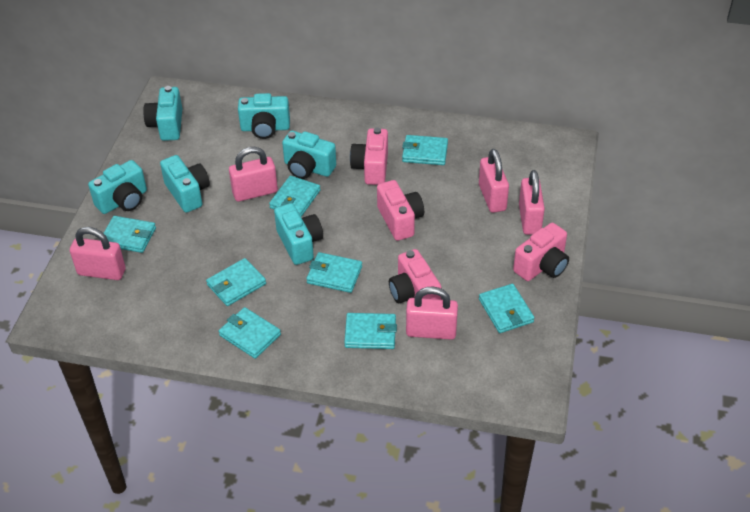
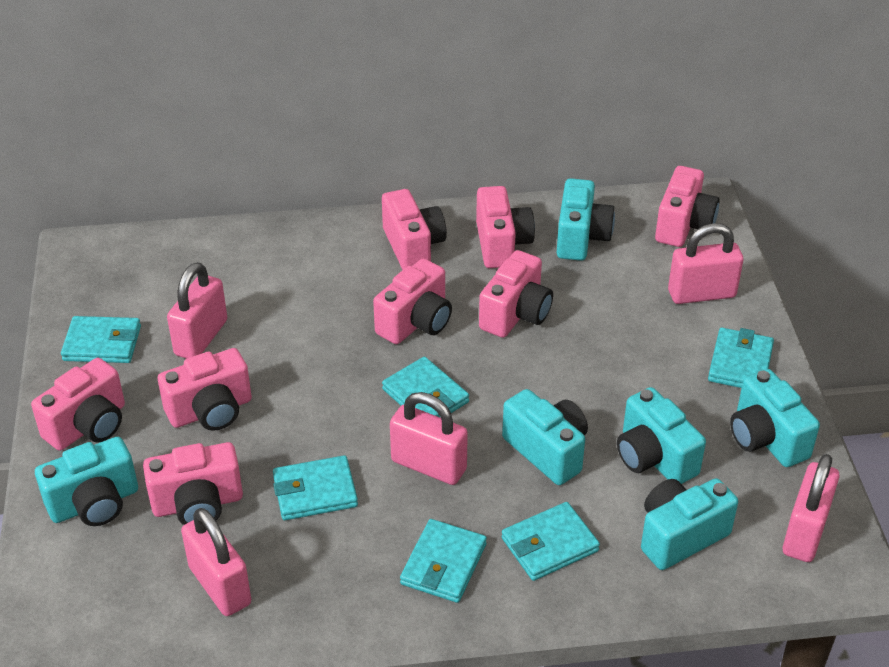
pink camera: 4 -> 8
turquoise wallet: 8 -> 6

